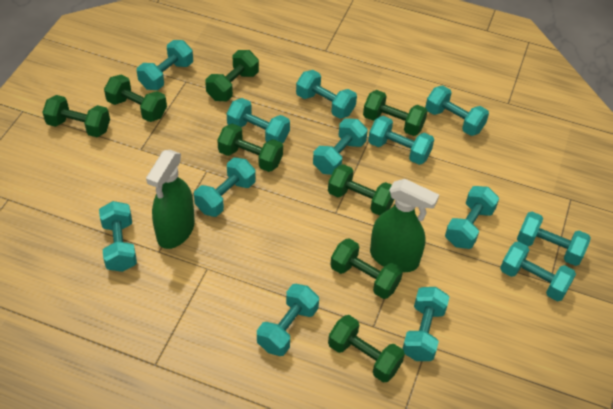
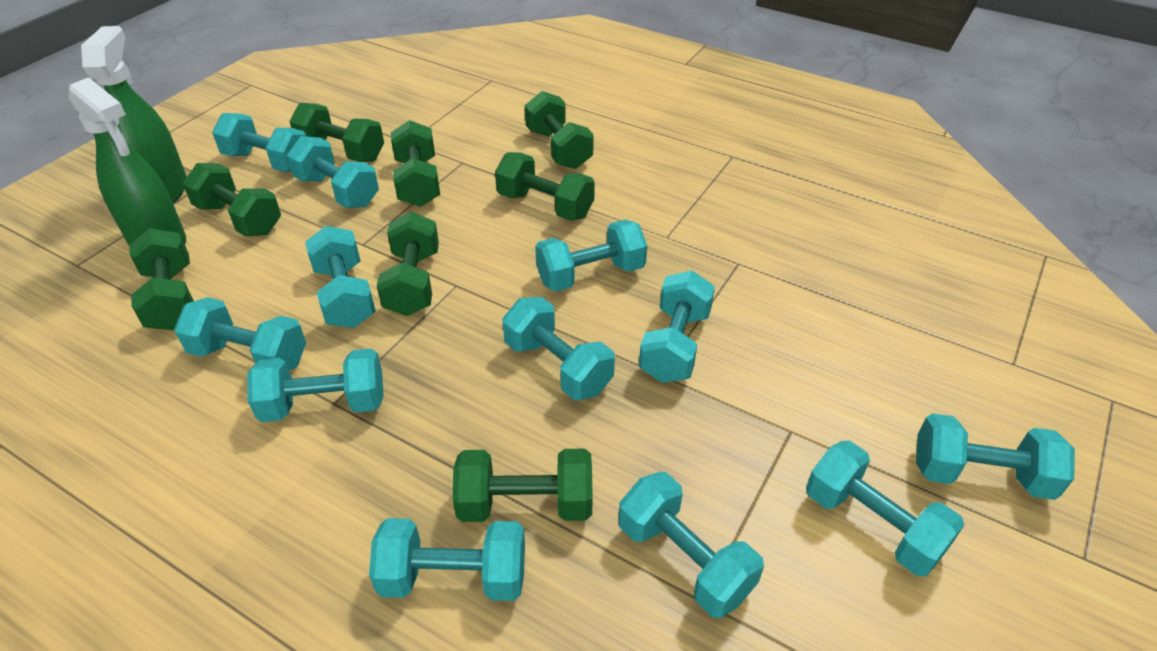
turquoise dumbbell: 13 -> 12

